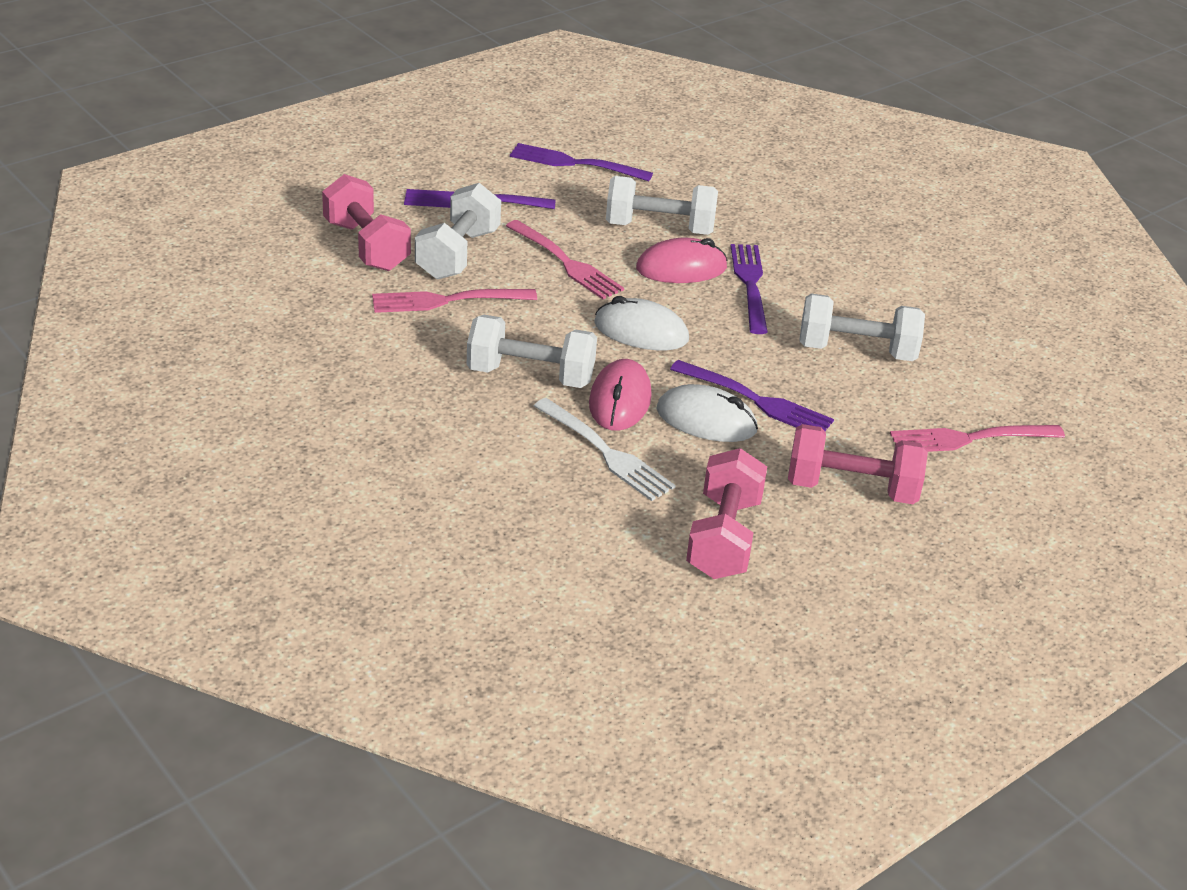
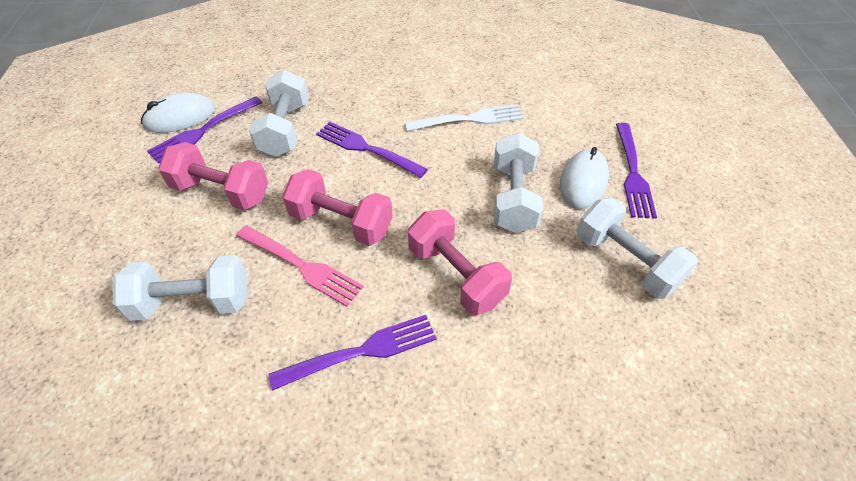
pink fork: 3 -> 1
pink mouse: 2 -> 0

